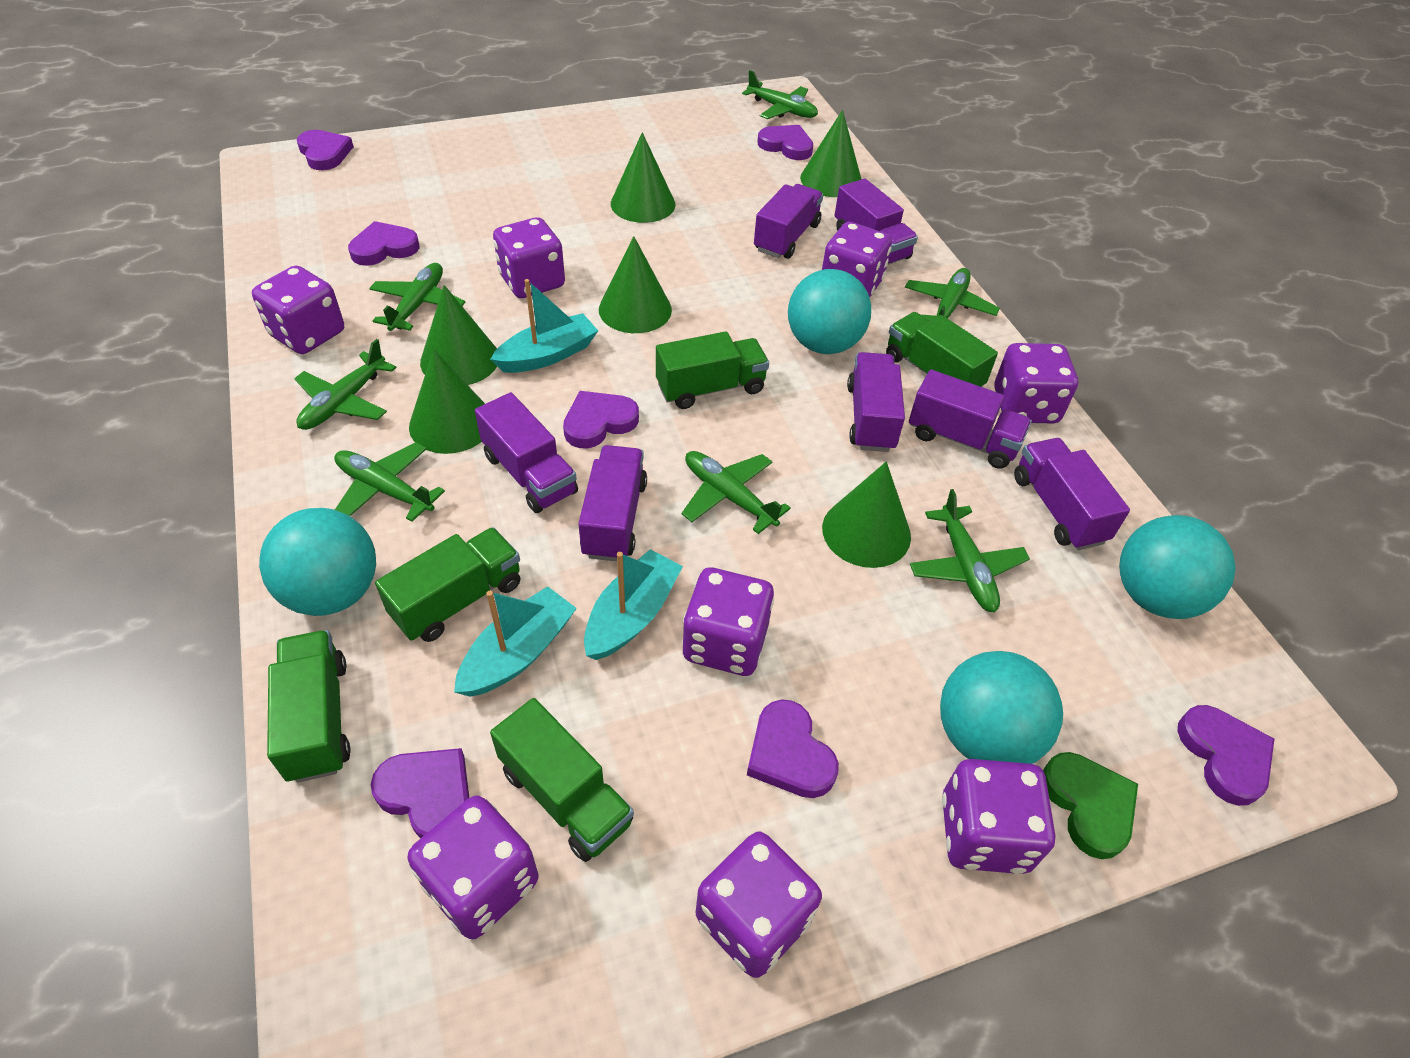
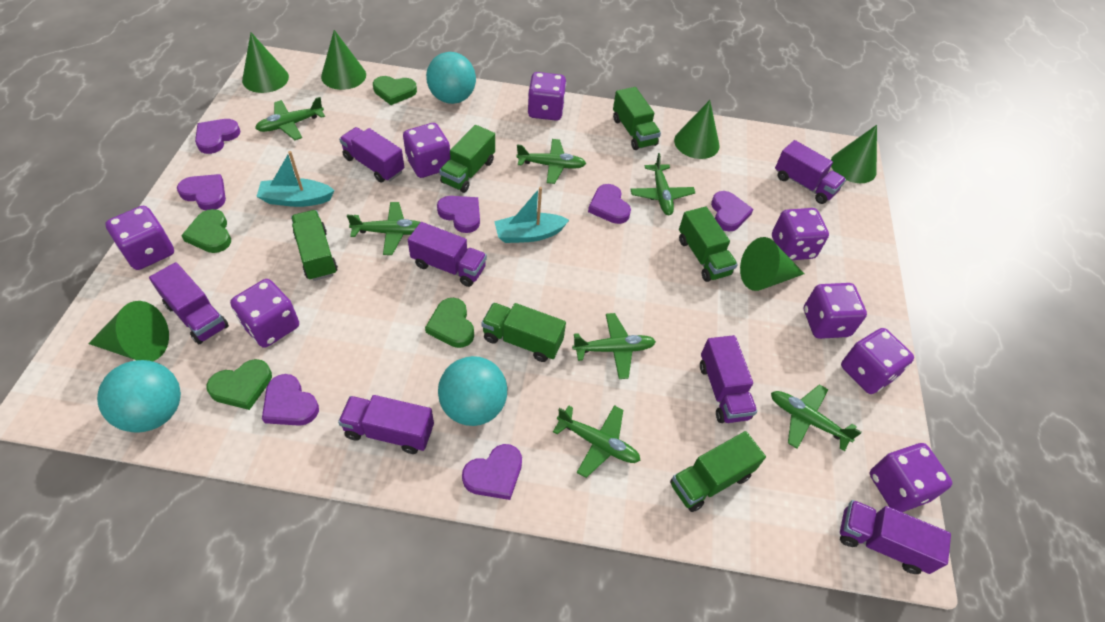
green heart: 1 -> 4
green truck: 5 -> 6
turquoise ball: 4 -> 3
turquoise boat: 3 -> 2

